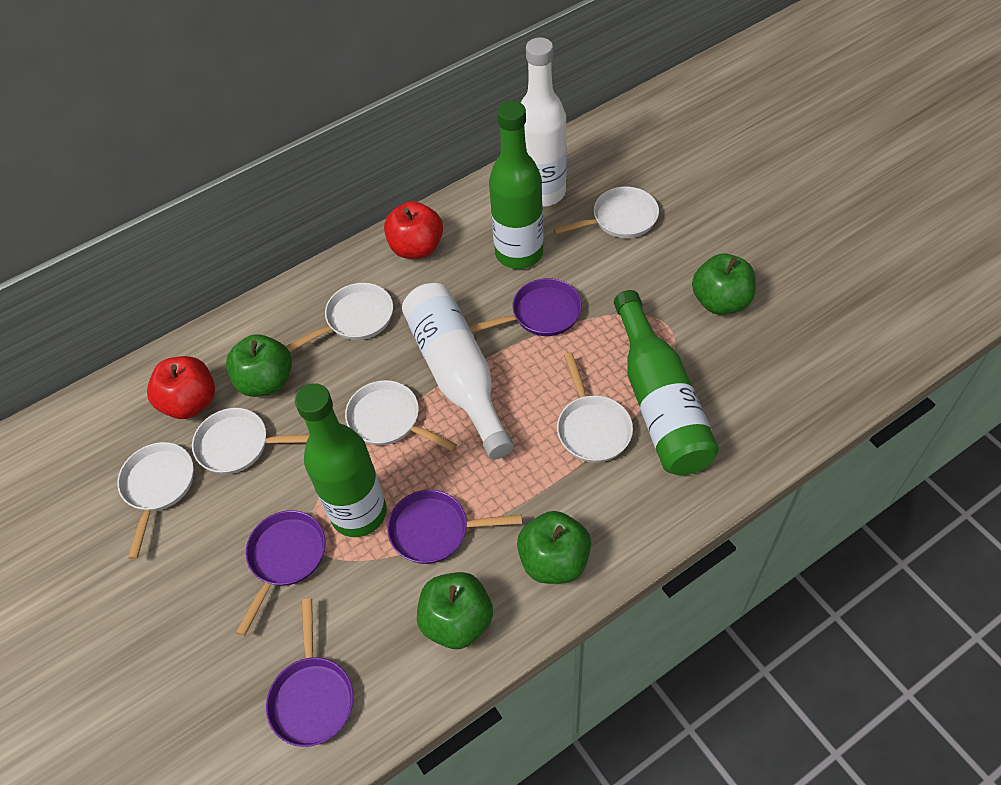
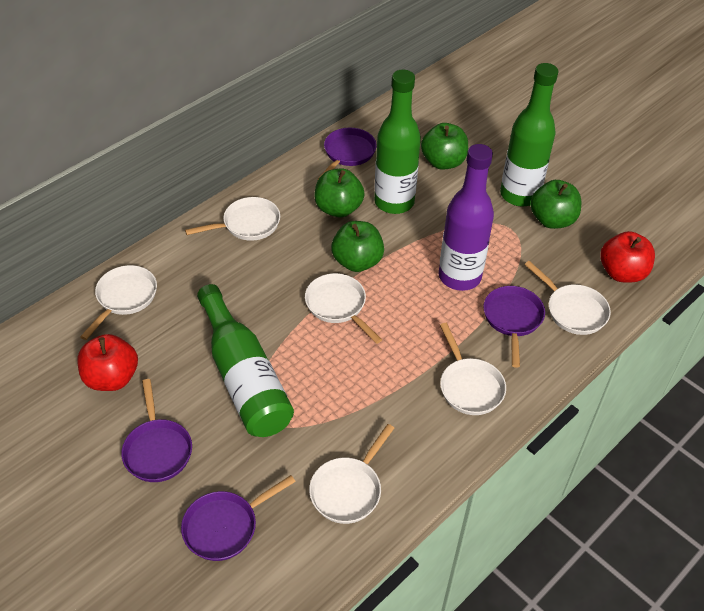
purple bottle: 0 -> 1
white bottle: 2 -> 0

